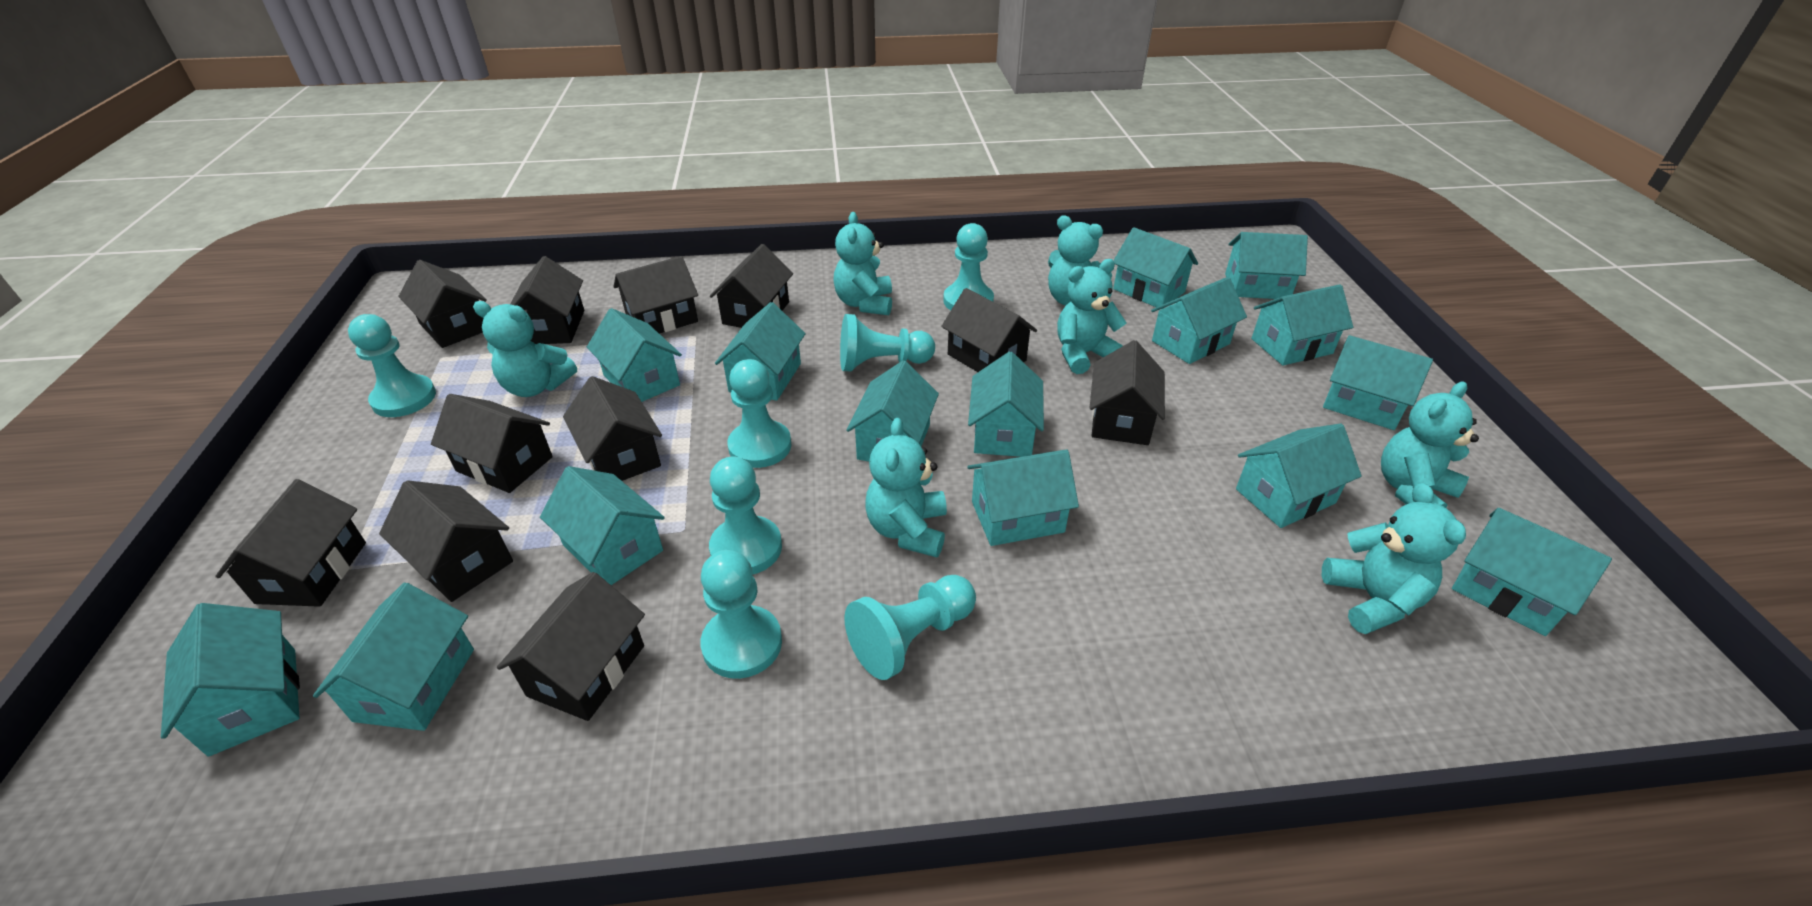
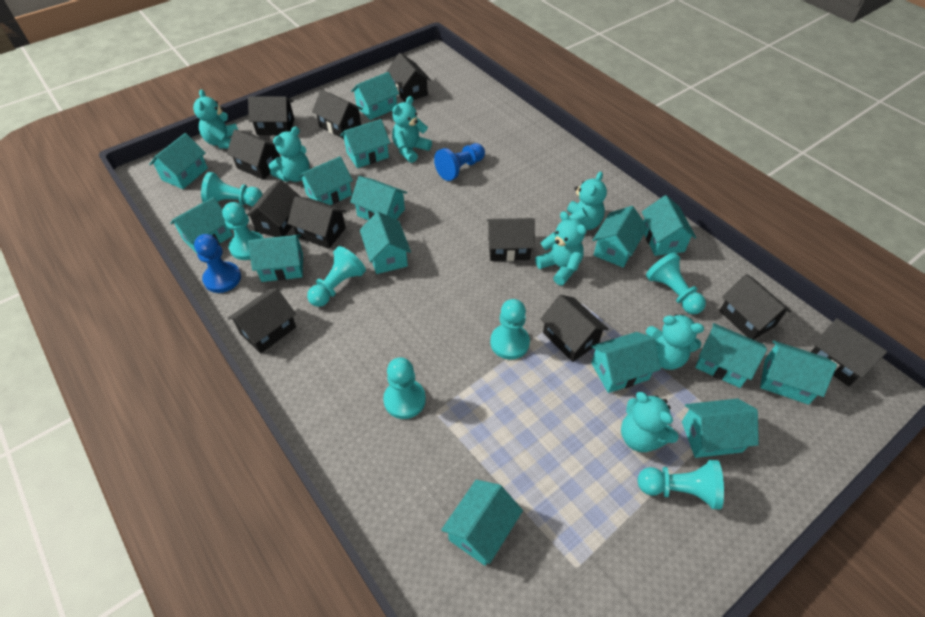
blue pawn: 0 -> 2

